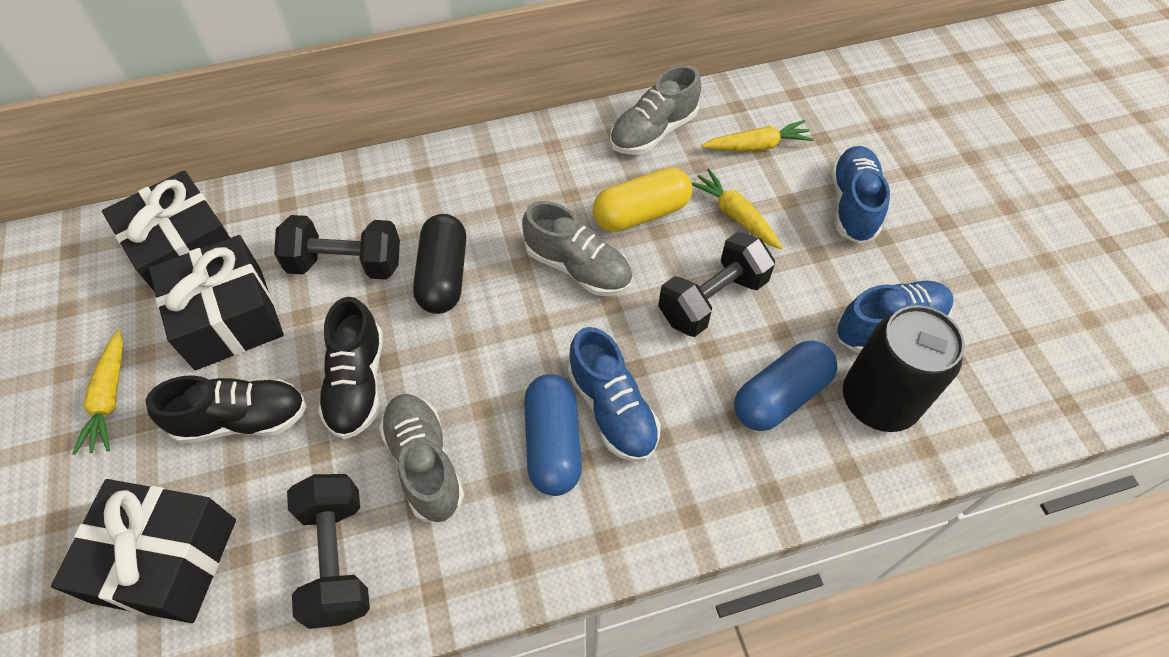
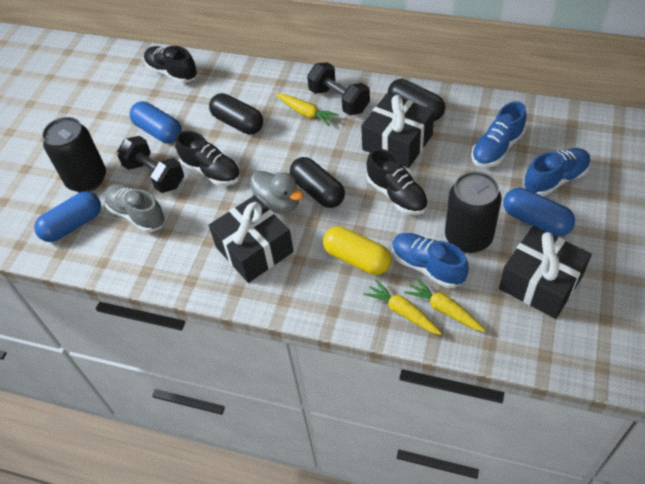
black can: 1 -> 2
black capsule: 1 -> 3
black dumbbell: 3 -> 2
black shoe: 2 -> 3
blue capsule: 2 -> 3
grey duck: 0 -> 1
grey shoe: 3 -> 1

